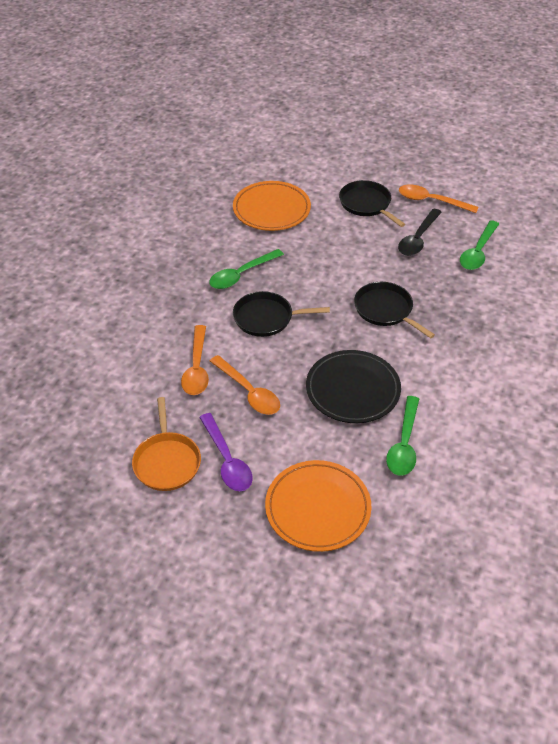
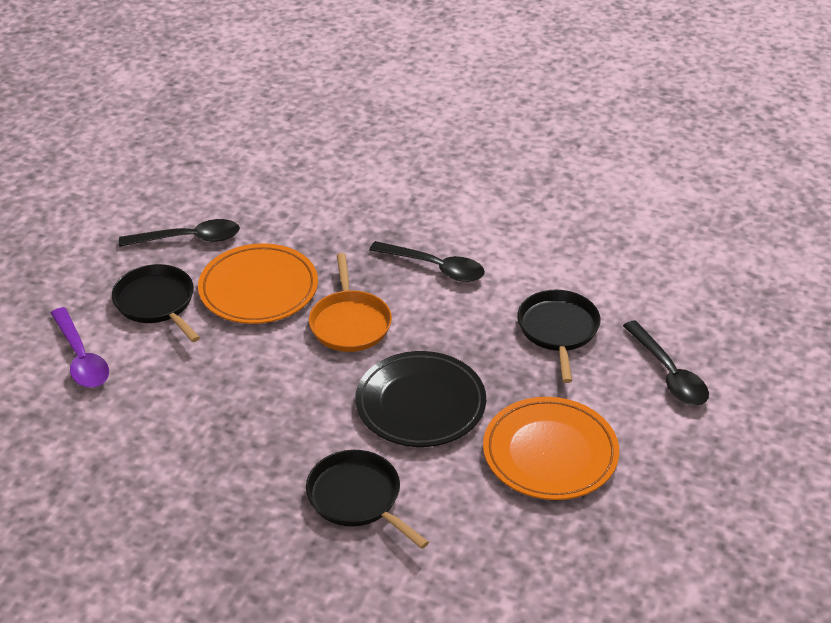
black spoon: 1 -> 3
green spoon: 3 -> 0
orange spoon: 3 -> 0

